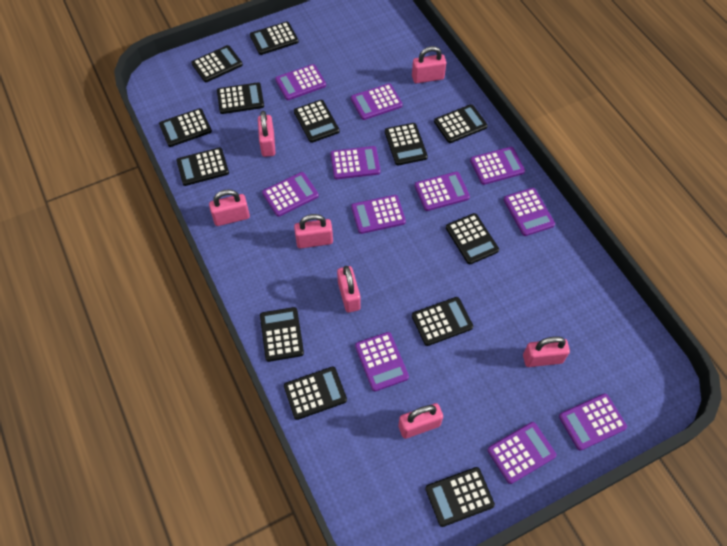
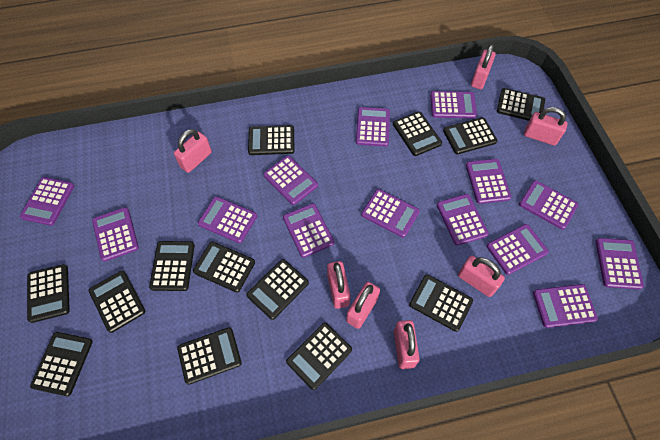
purple calculator: 11 -> 14

